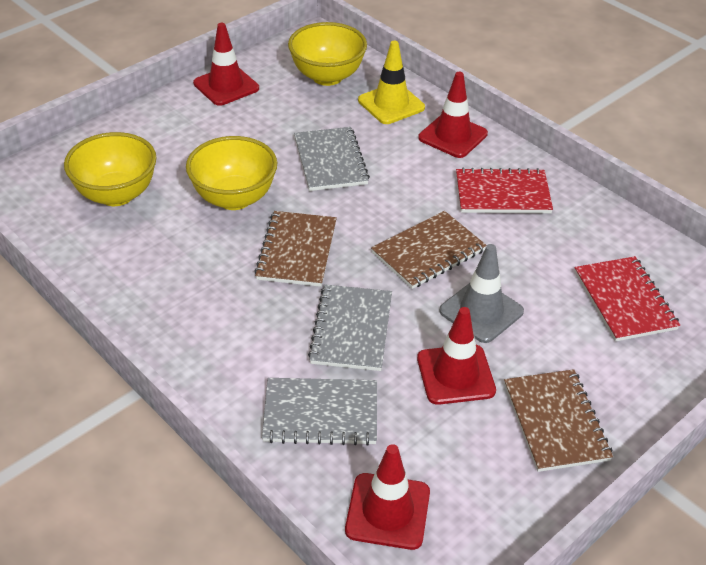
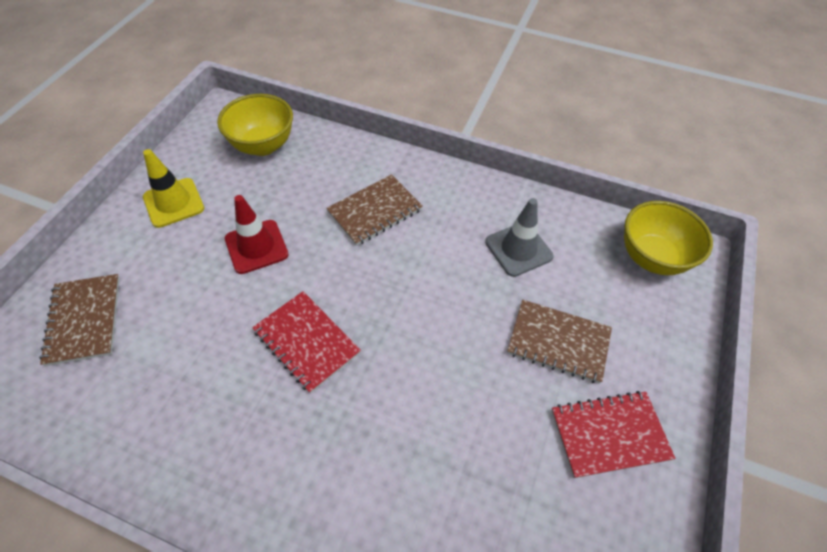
grey notebook: 3 -> 0
red traffic cone: 4 -> 1
yellow bowl: 3 -> 2

